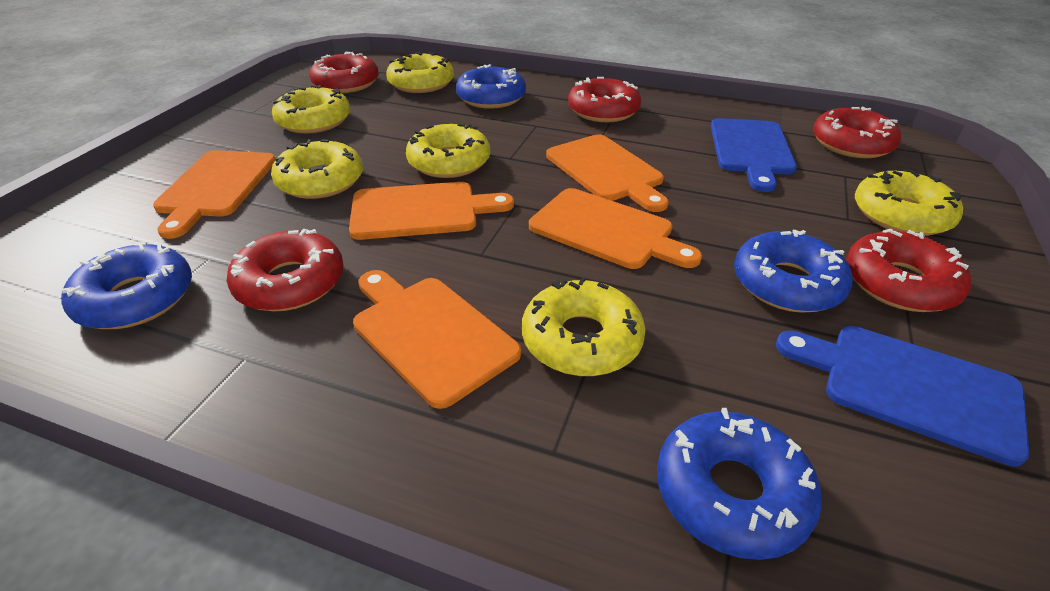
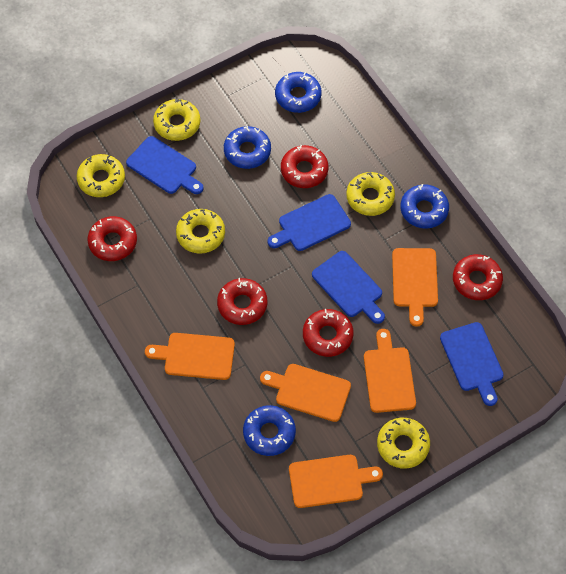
blue cutting board: 2 -> 4
yellow donut: 6 -> 5

